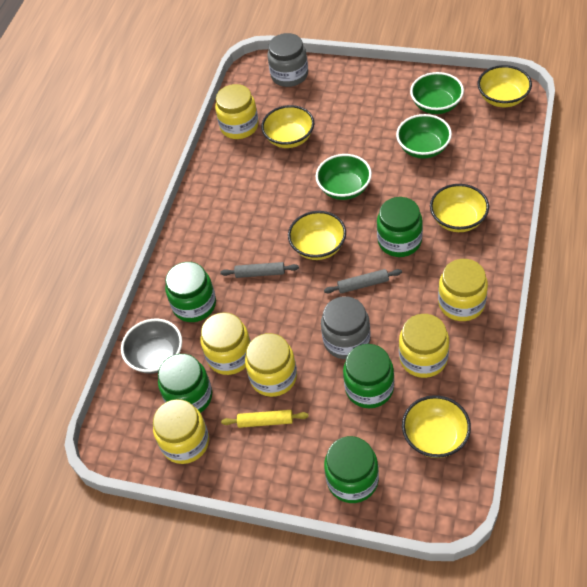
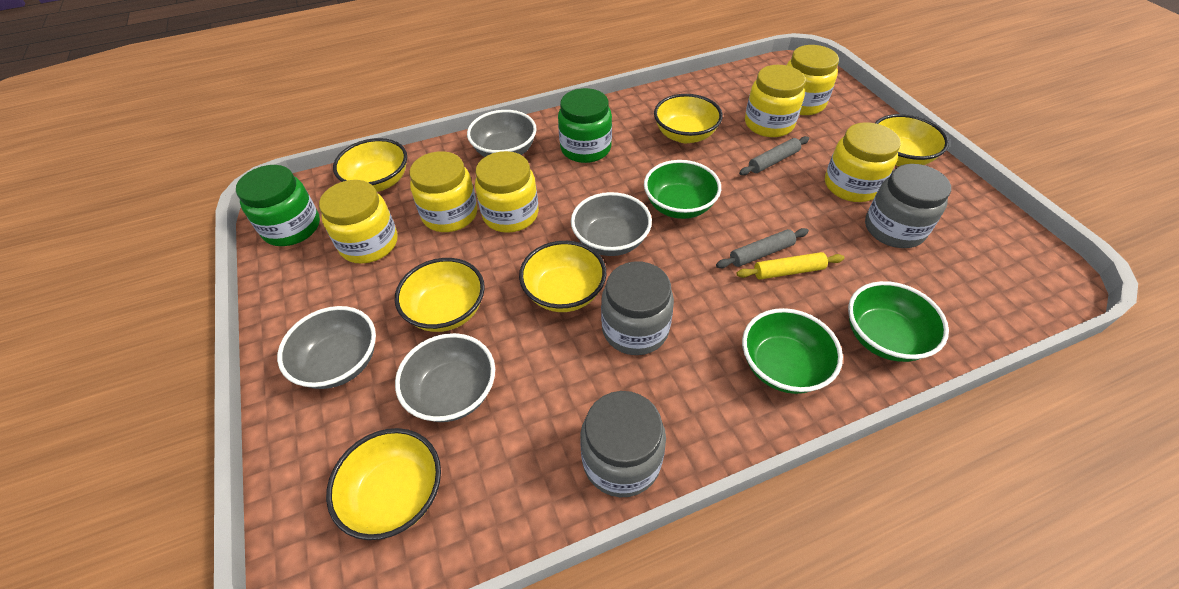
green jar: 5 -> 2
grey bowl: 1 -> 4
grey jar: 2 -> 3
yellow bowl: 5 -> 6

